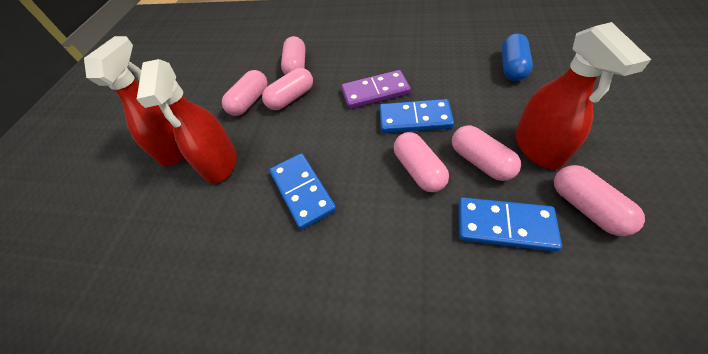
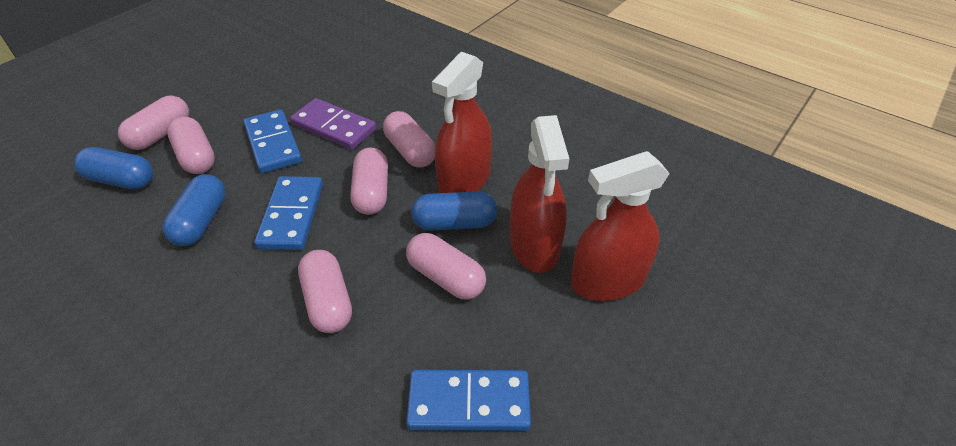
blue capsule: 1 -> 3

